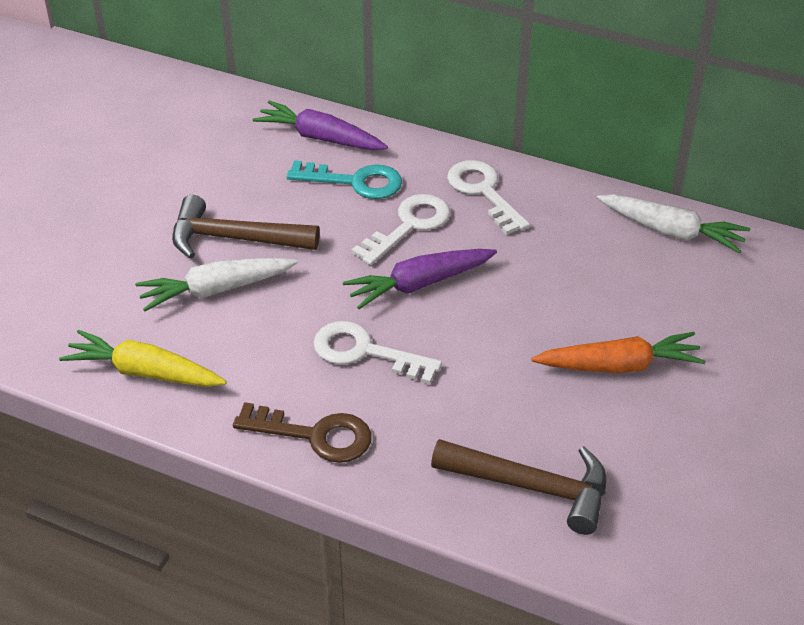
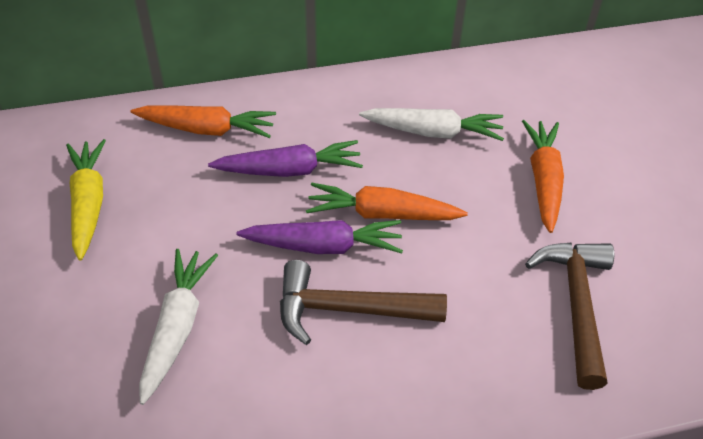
brown key: 1 -> 0
orange carrot: 1 -> 3
turquoise key: 1 -> 0
white key: 3 -> 0

